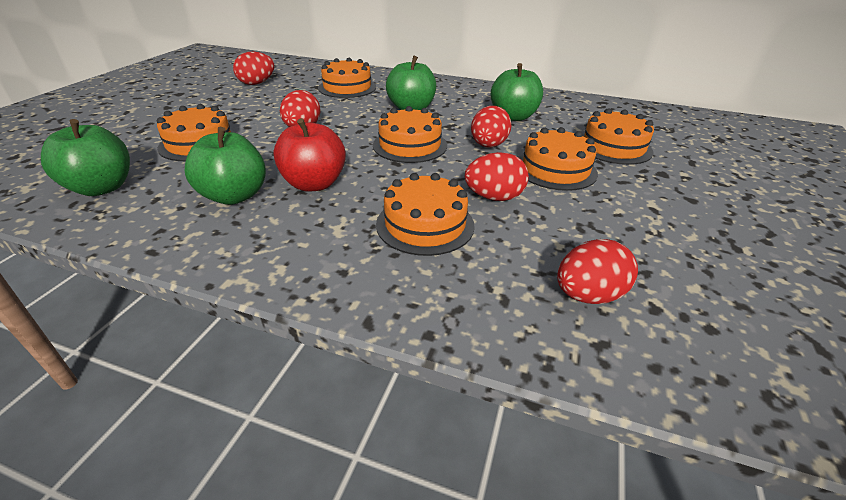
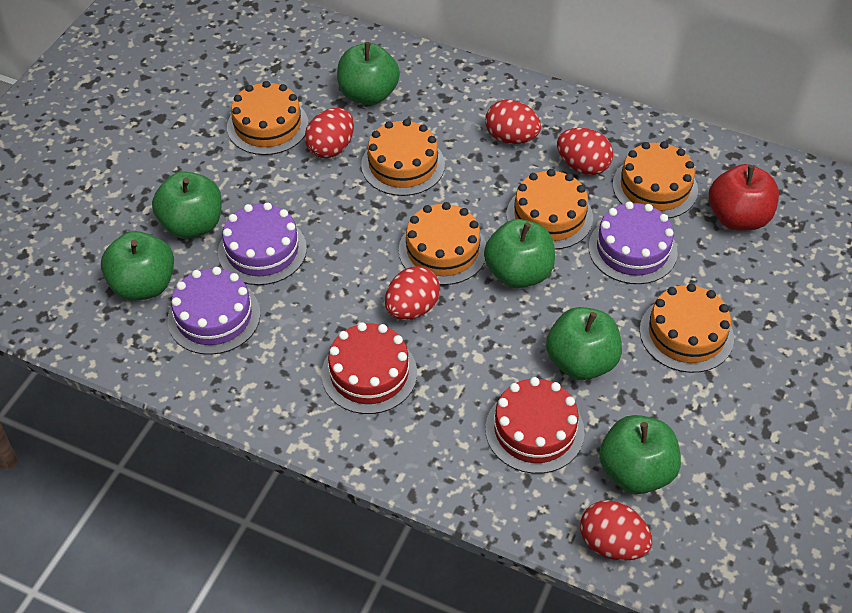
green apple: 4 -> 6
purple cake: 0 -> 3
red cake: 0 -> 2

